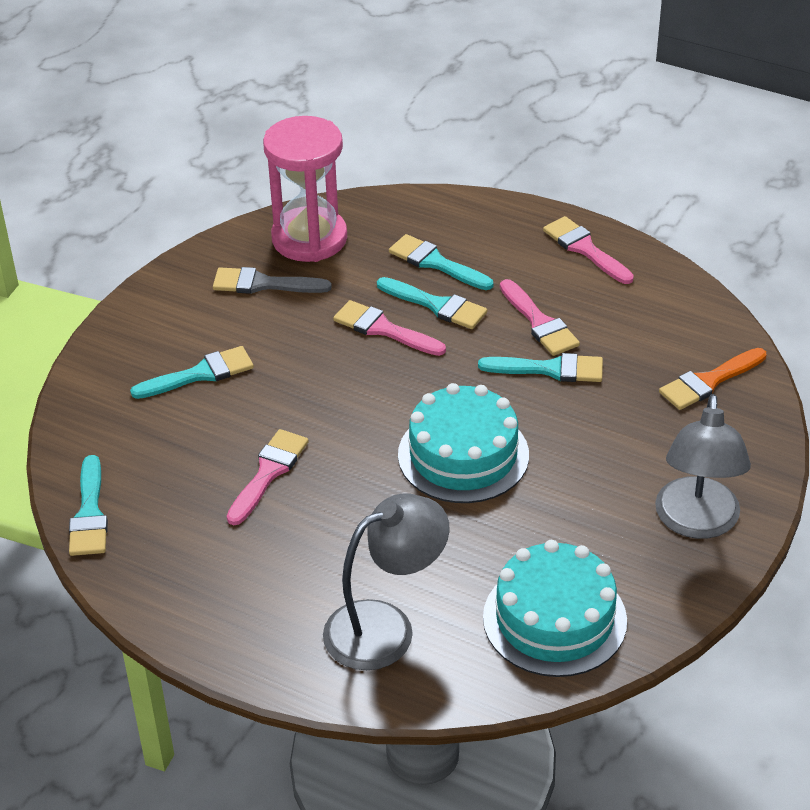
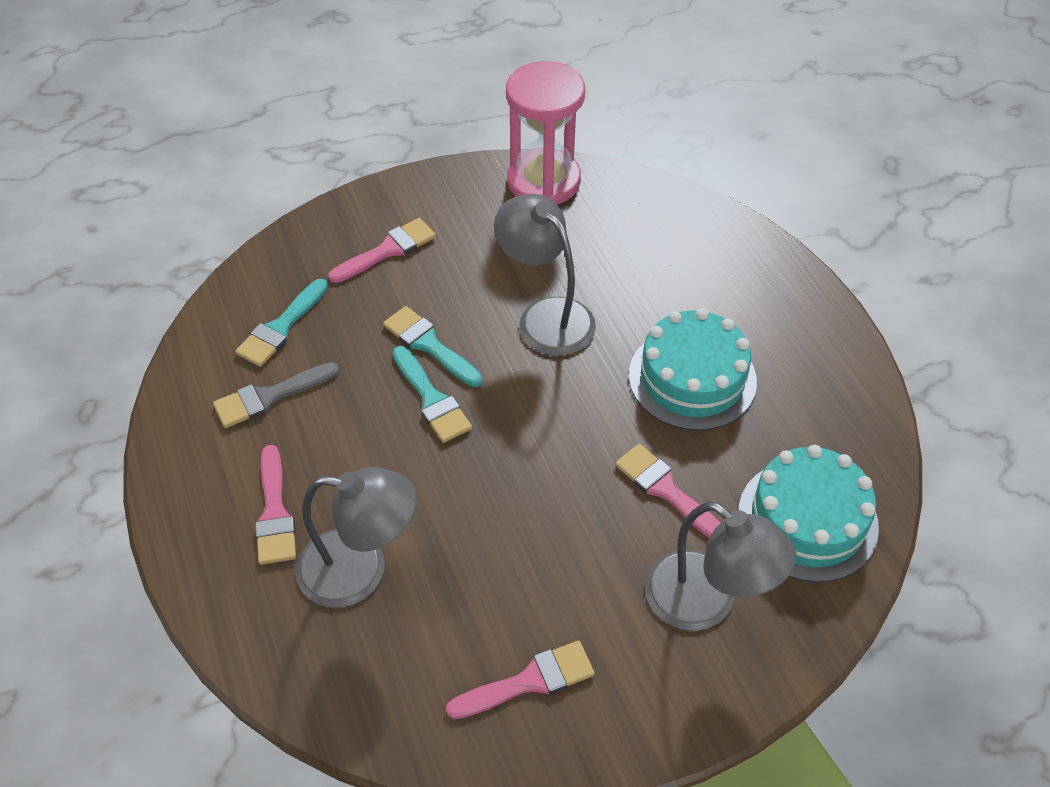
grey lamp: 2 -> 3
orange brush: 1 -> 0
turquoise brush: 5 -> 3

